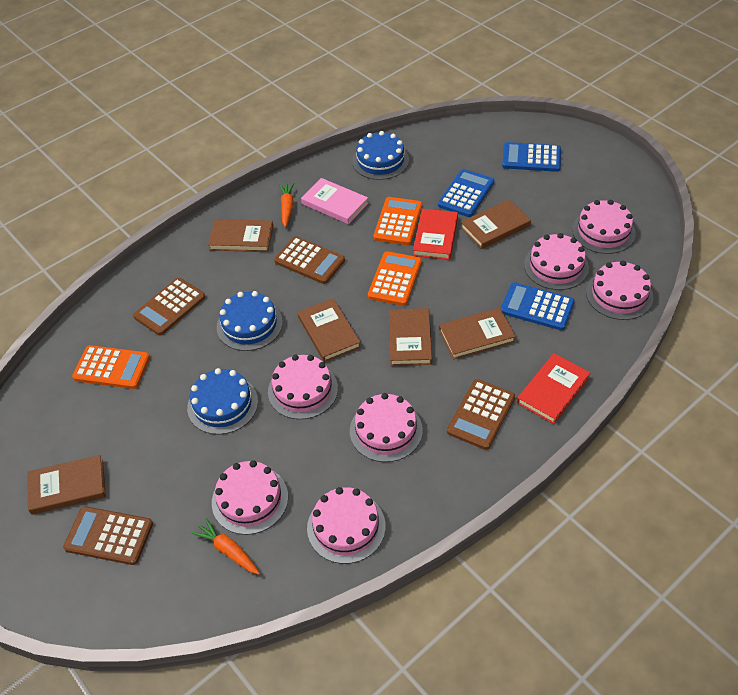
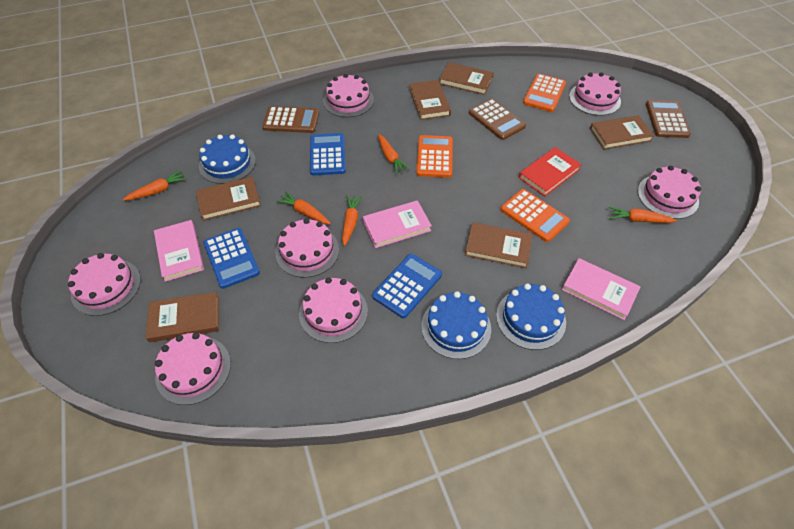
brown calculator: 4 -> 3
orange carrot: 2 -> 5
pink book: 1 -> 3
red book: 2 -> 1

